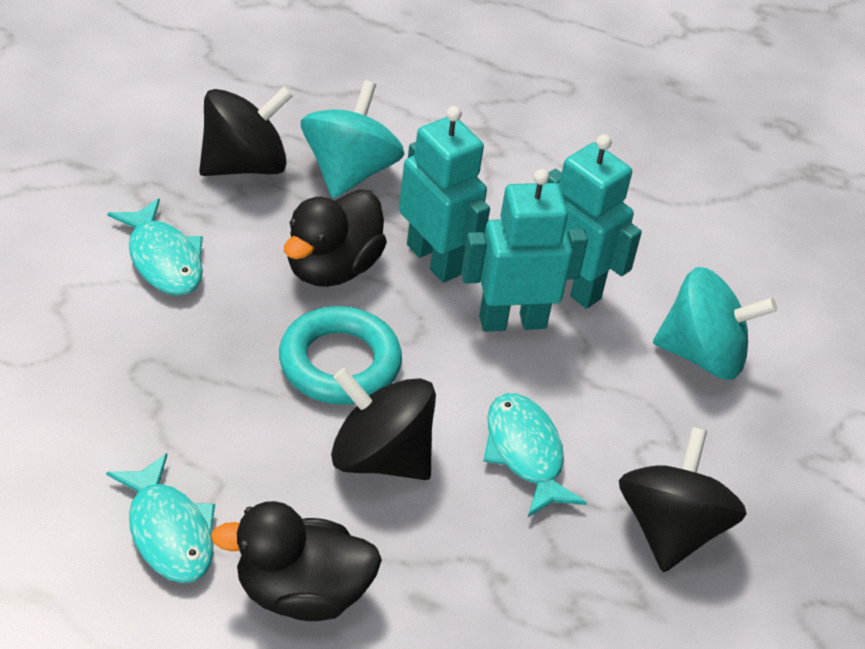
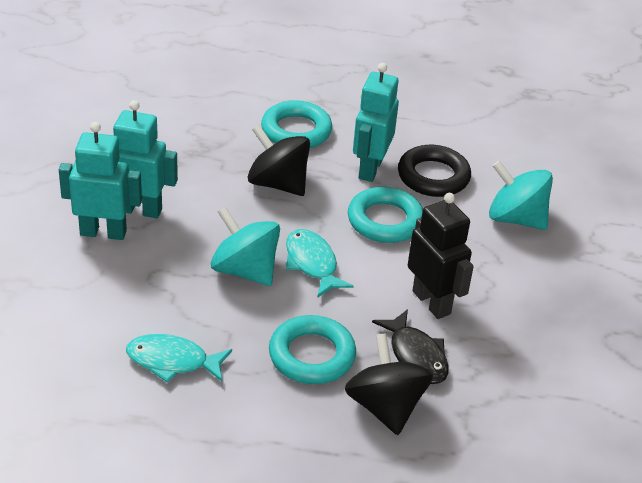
black duck: 2 -> 0
black fish: 0 -> 1
black ring: 0 -> 1
black robot: 0 -> 1
black spinning top: 3 -> 2
turquoise fish: 3 -> 2
turquoise ring: 1 -> 3

